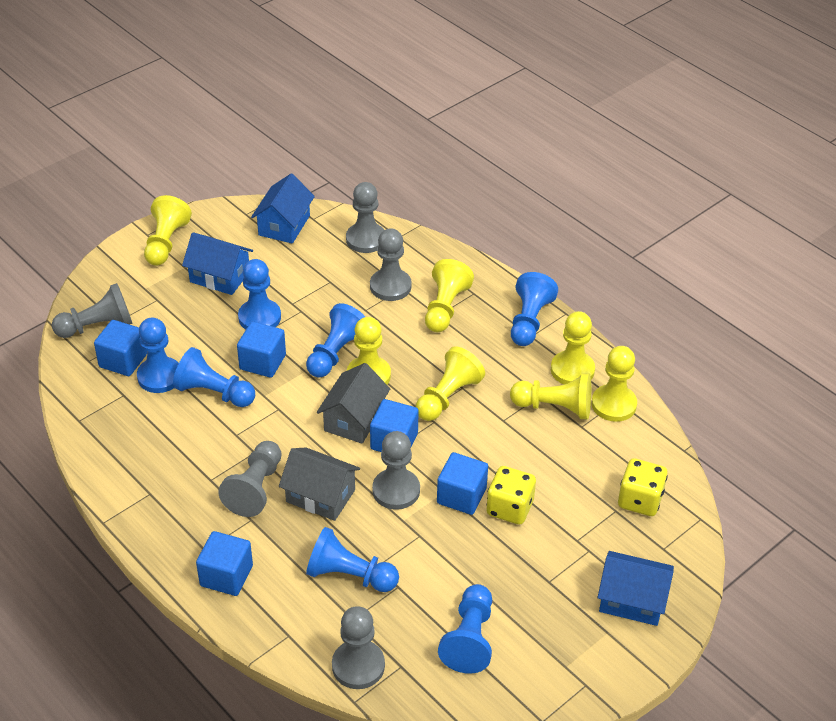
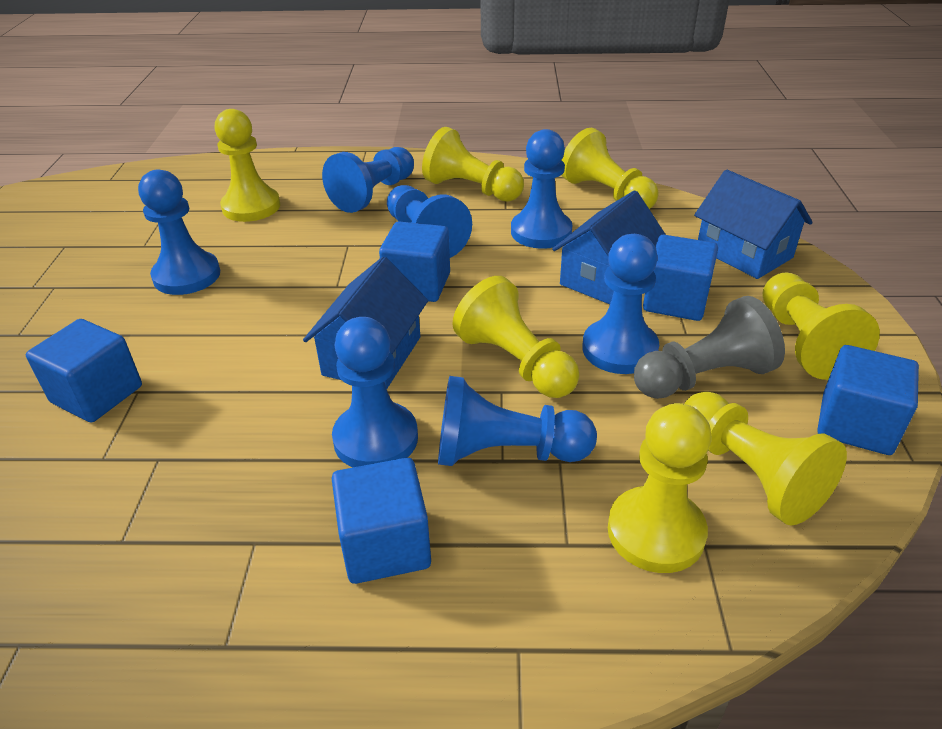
grey house: 2 -> 0
grey pawn: 6 -> 1
yellow dice: 2 -> 0

